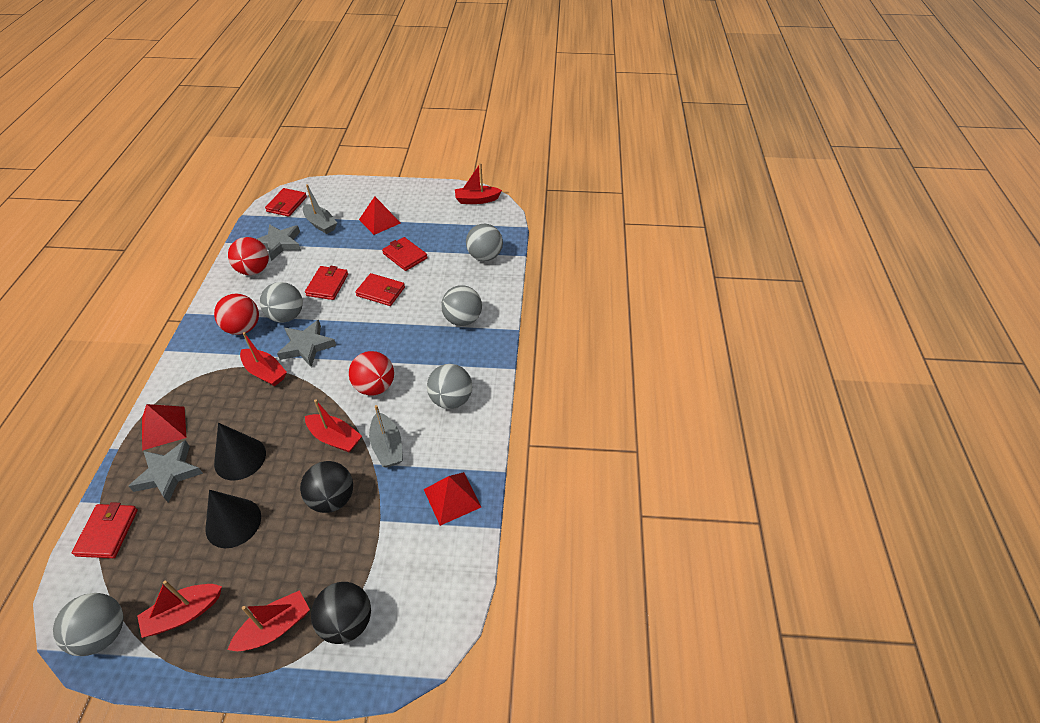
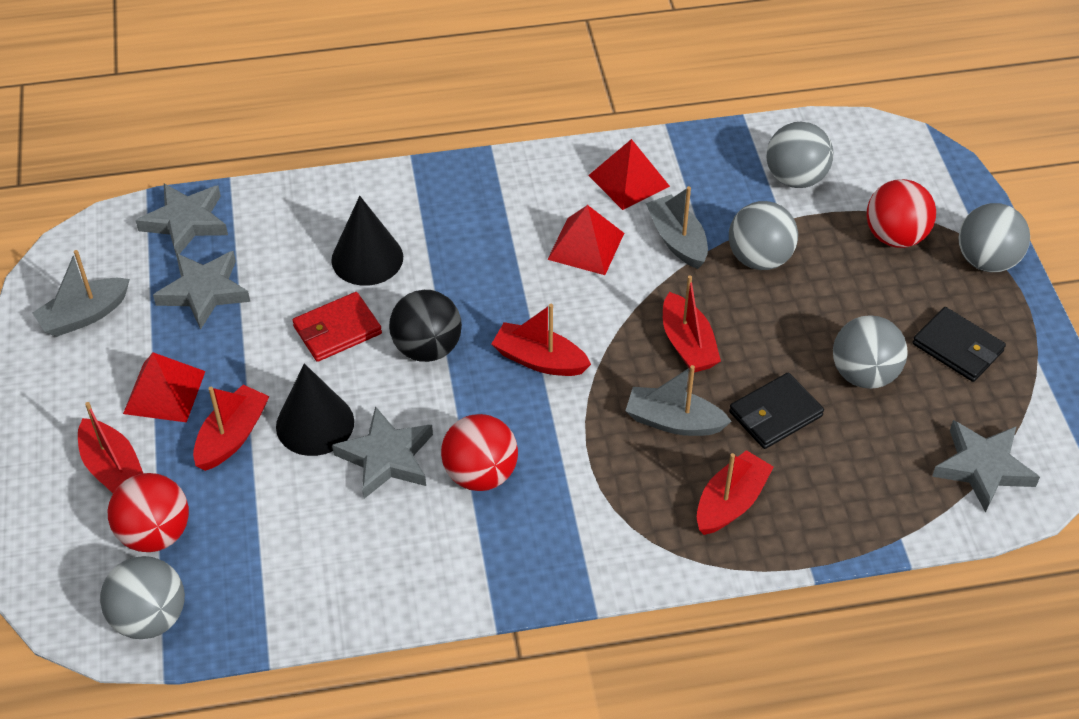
black ball: 2 -> 1
black wallet: 0 -> 2
grey boat: 2 -> 3
grey star: 3 -> 4
red wallet: 5 -> 1

